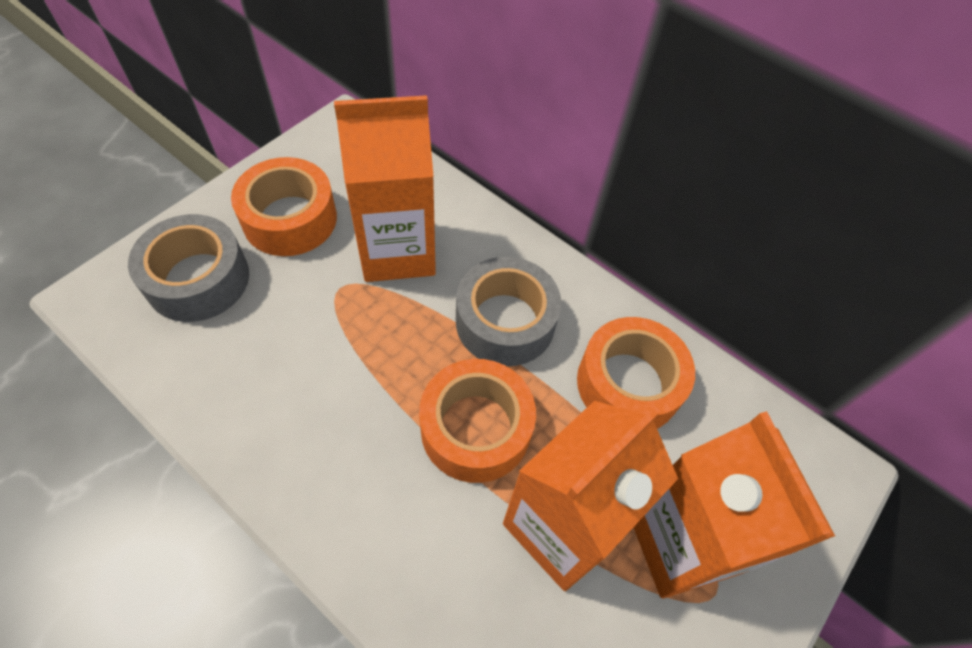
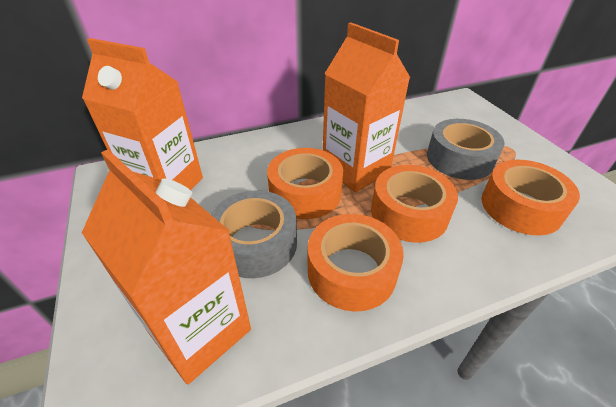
orange tape: 3 -> 4

